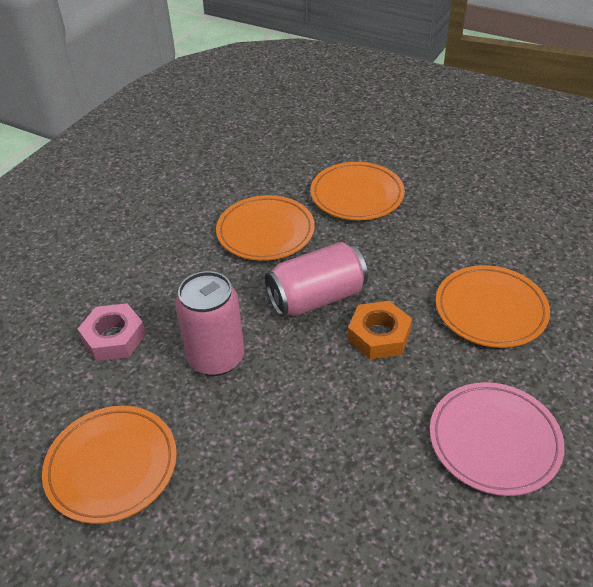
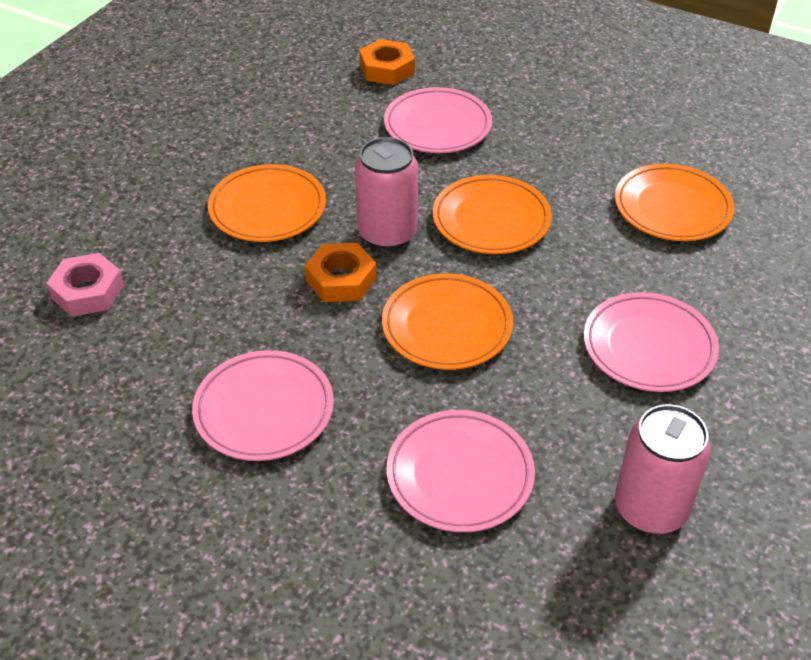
orange nut: 1 -> 2
pink plate: 1 -> 4

